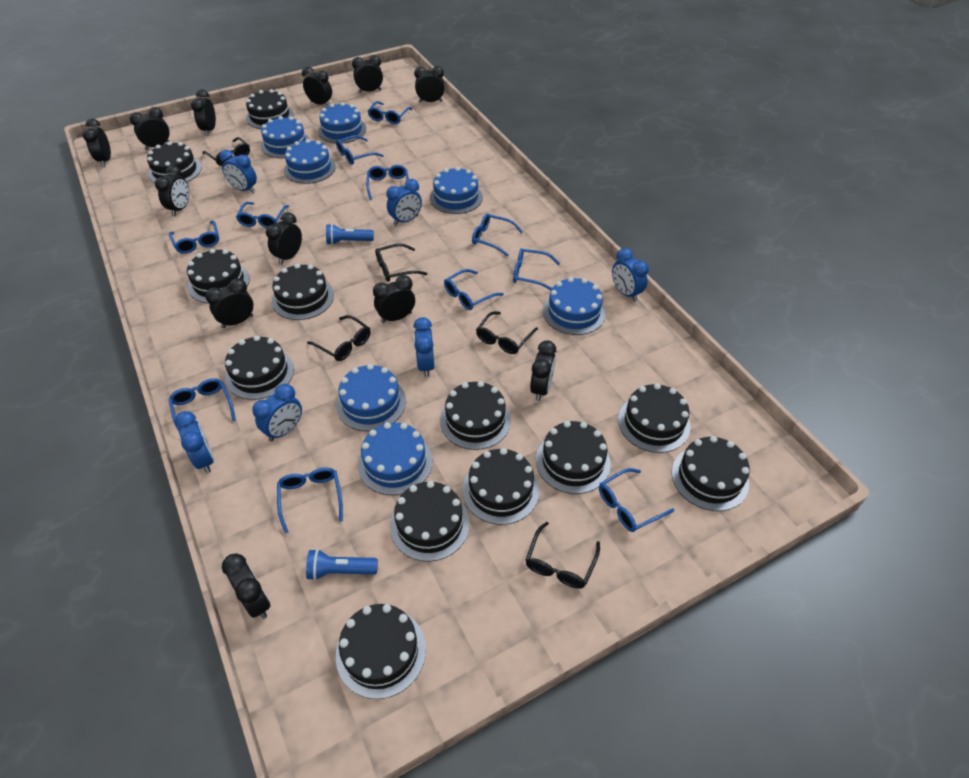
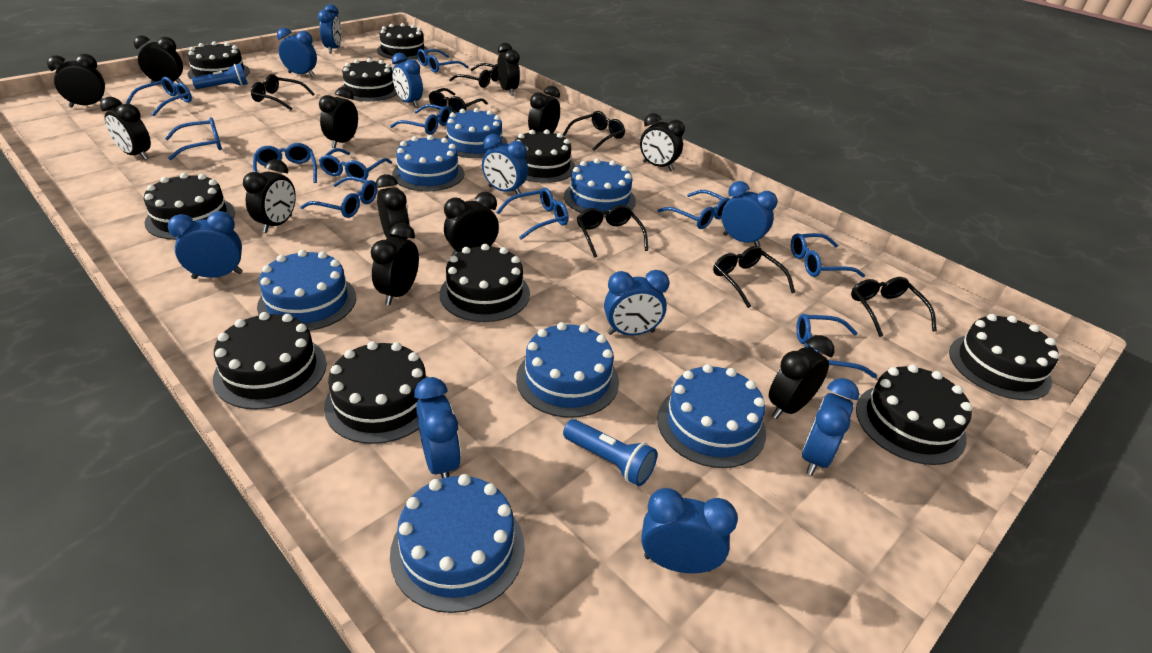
black cake: 12 -> 10
black glasses: 5 -> 7
blue clock: 6 -> 10

